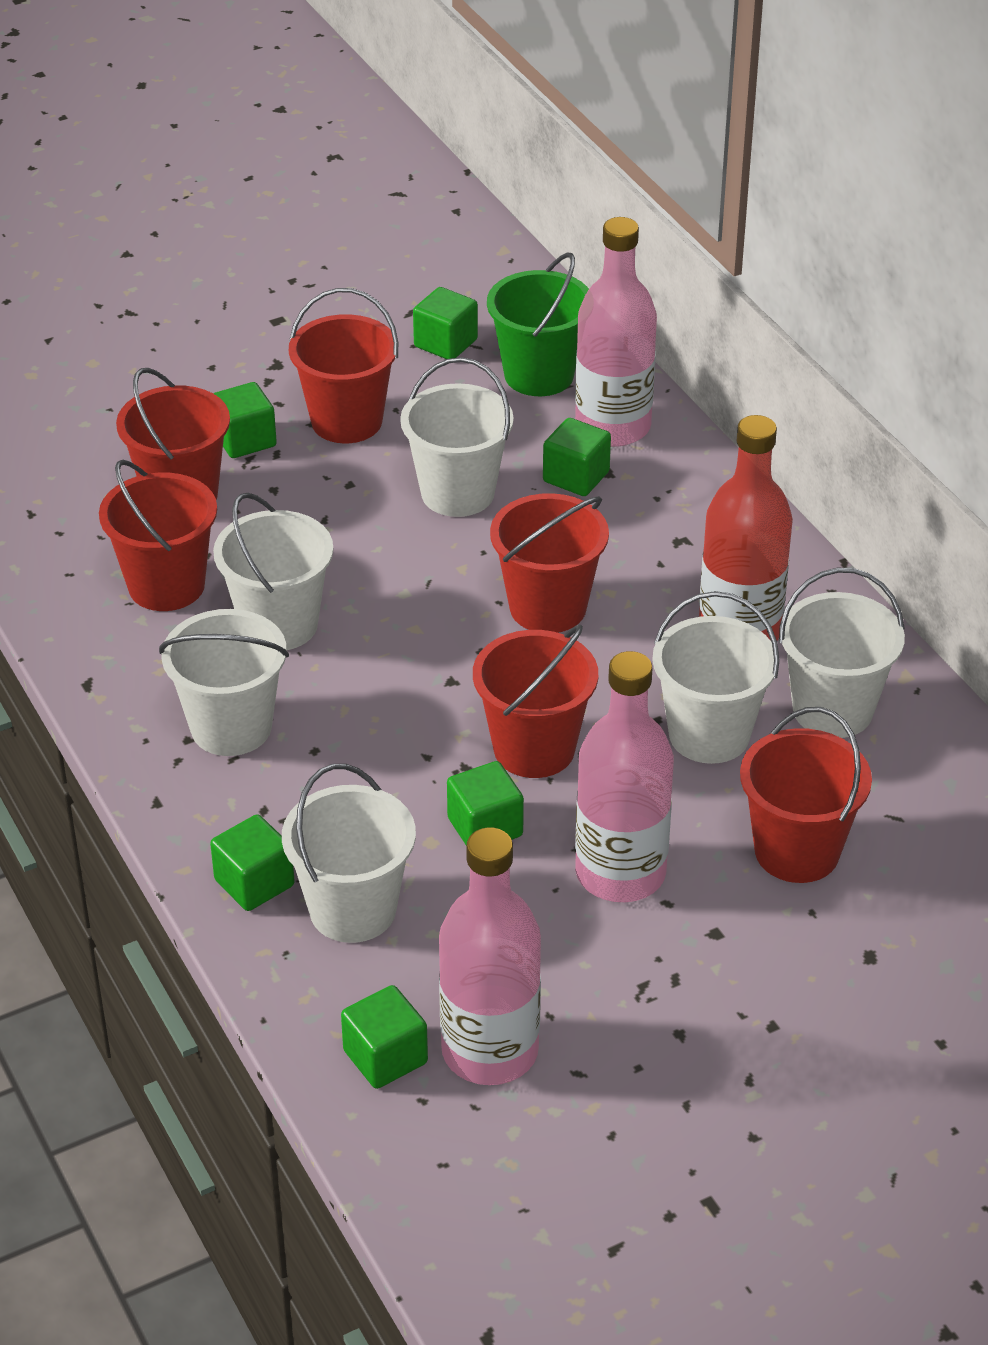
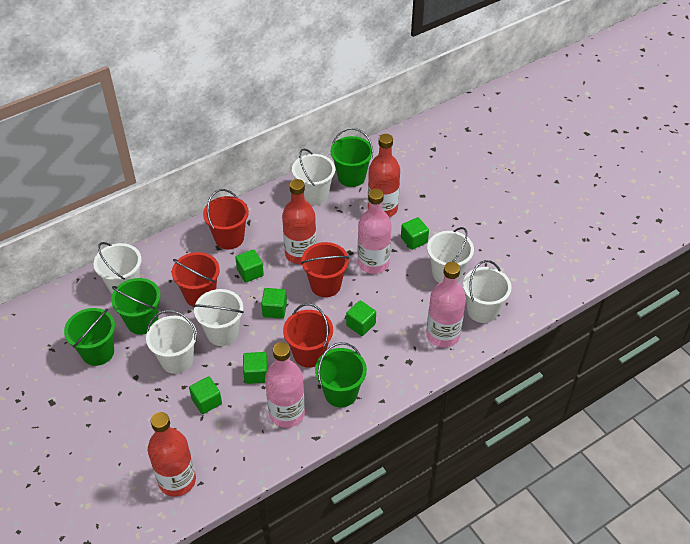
green bucket: 1 -> 4
red bottle: 1 -> 3
red bucket: 6 -> 4

